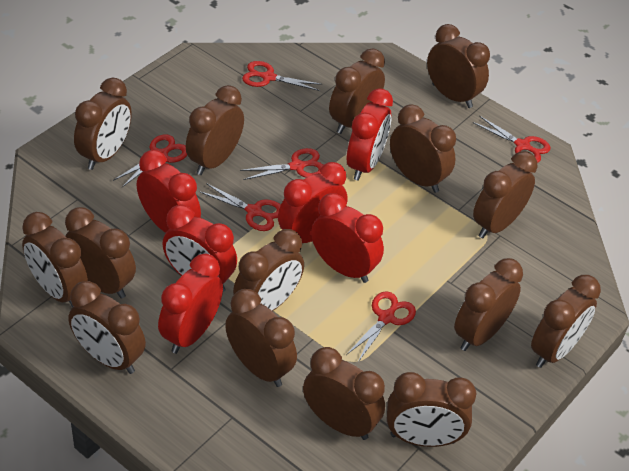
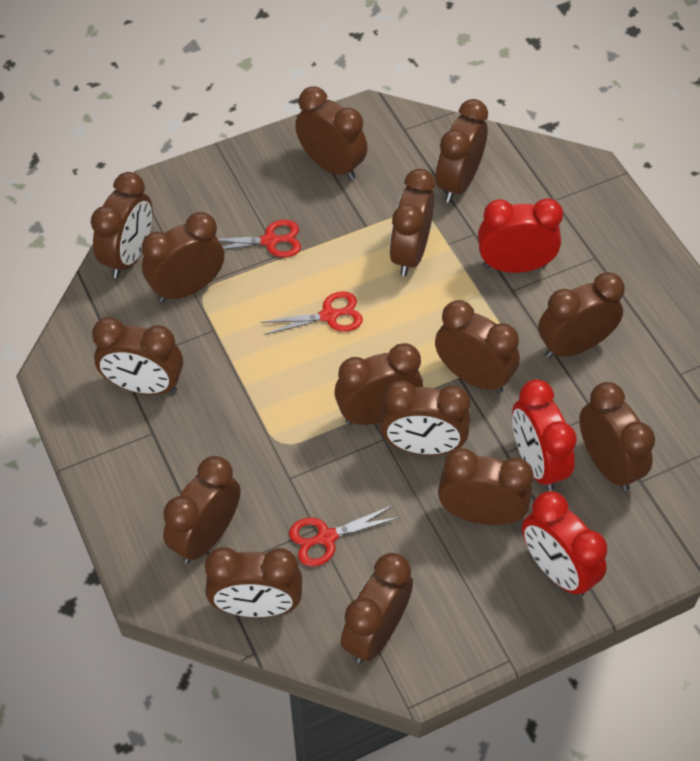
red clock: 6 -> 3
red scissors: 6 -> 3

